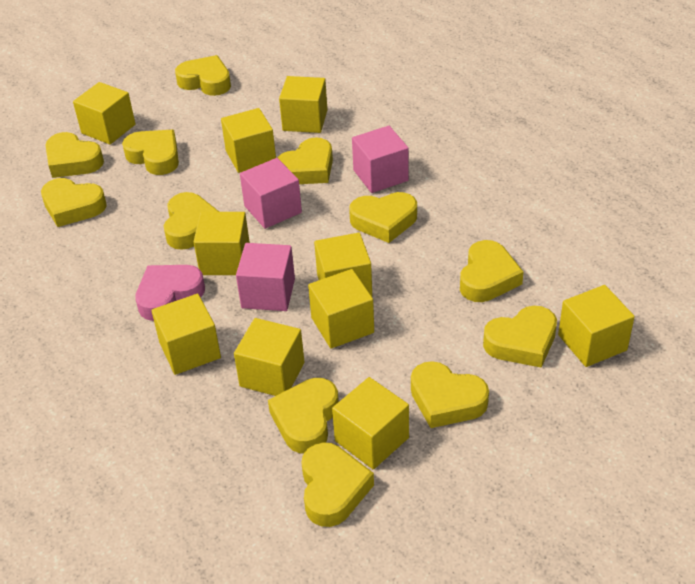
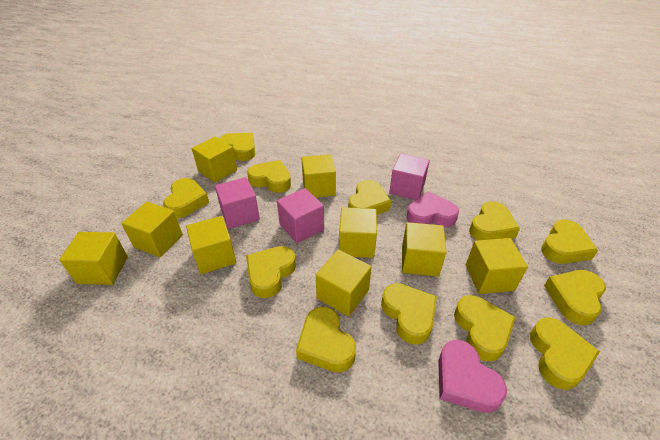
pink heart: 1 -> 2
yellow cube: 10 -> 9

